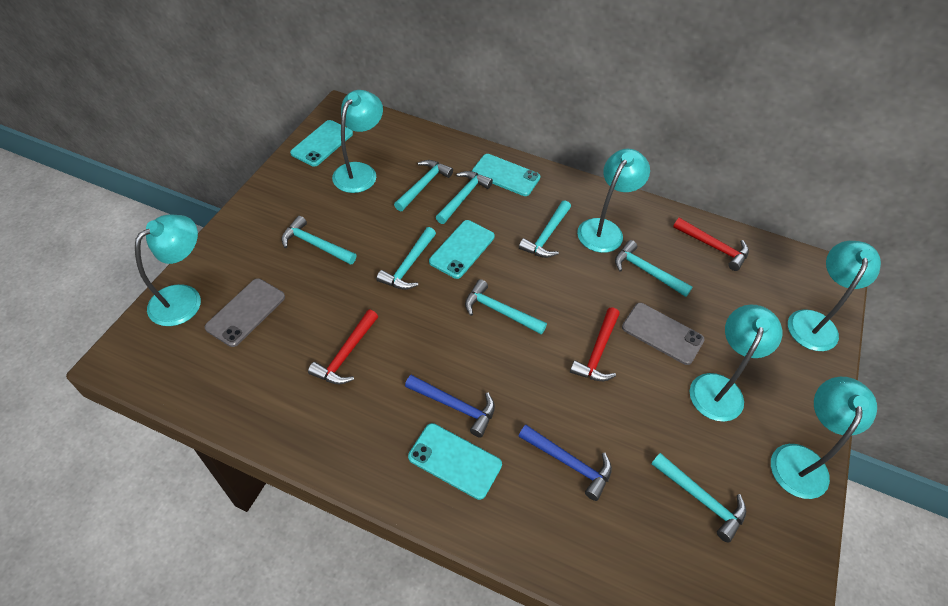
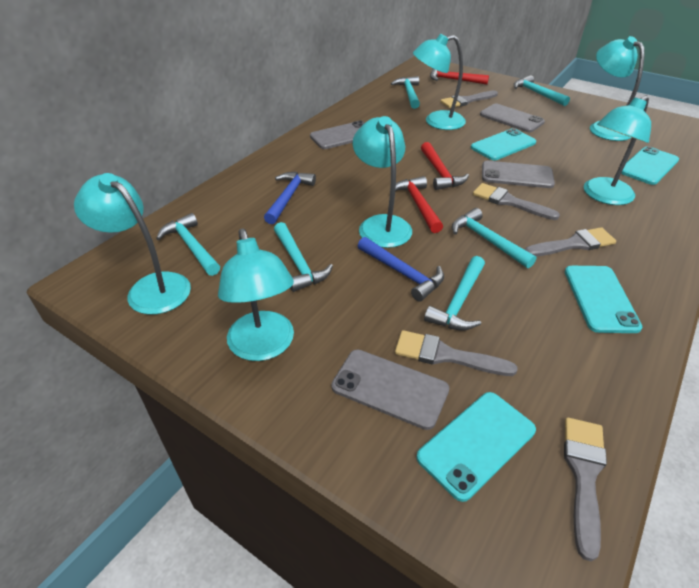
grey brush: 0 -> 5
grey phone: 2 -> 4
turquoise hammer: 8 -> 6

